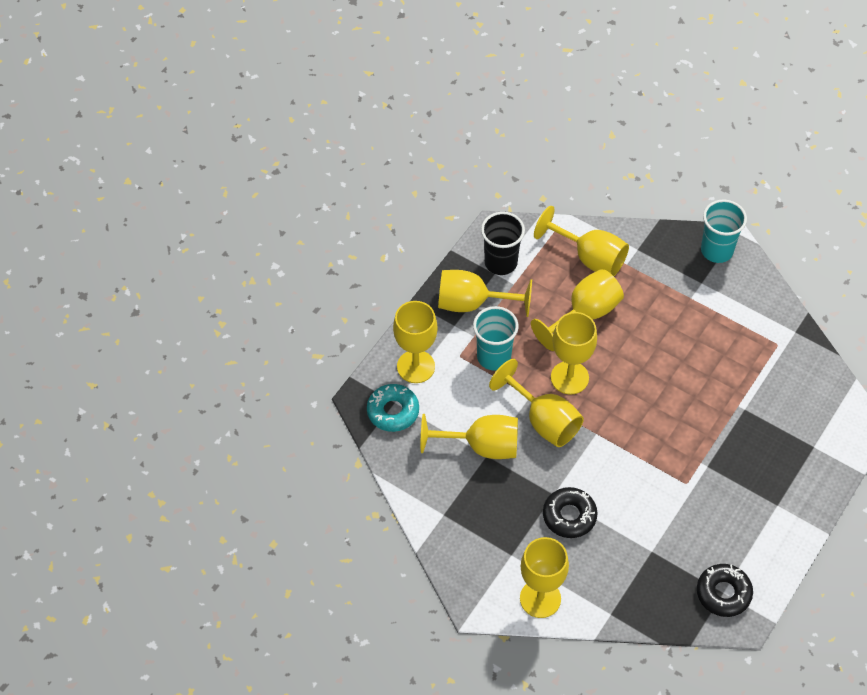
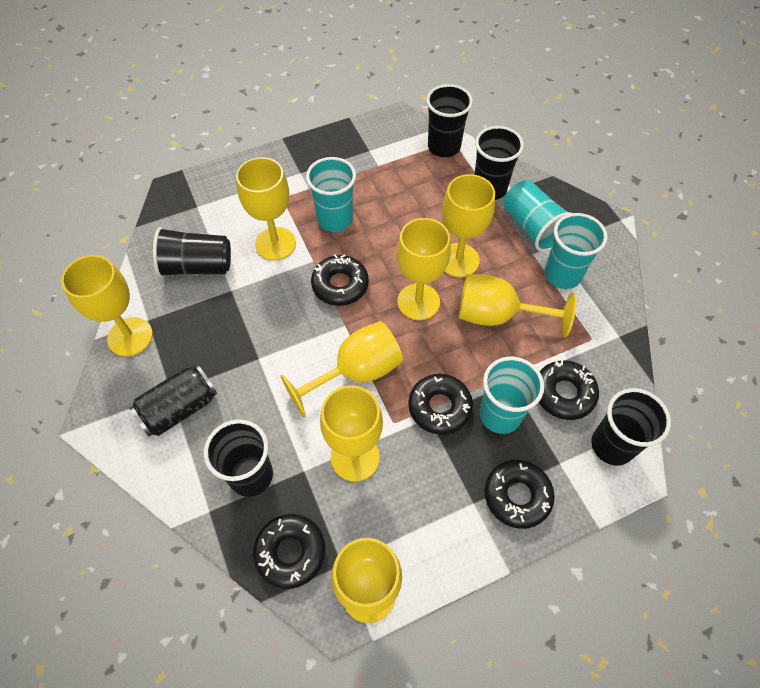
black can: 0 -> 1
black cup: 1 -> 5
black donut: 2 -> 5
turquoise cup: 2 -> 4
turquoise donut: 1 -> 0

